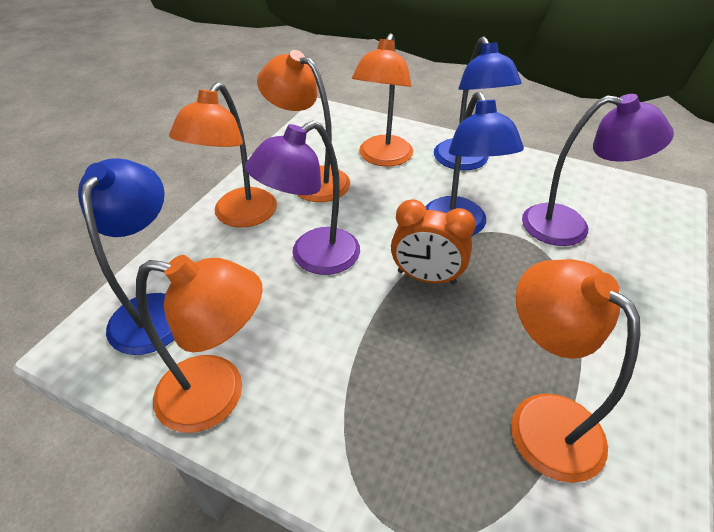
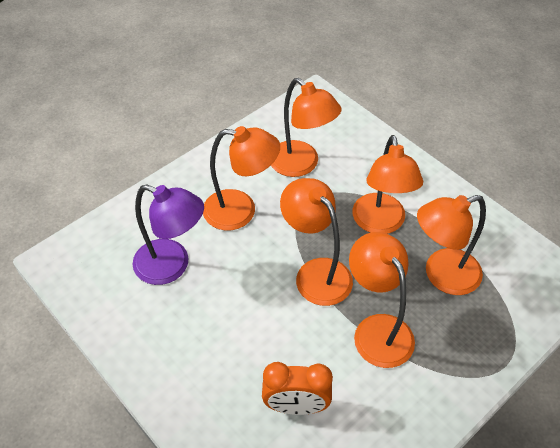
blue lamp: 3 -> 0
orange lamp: 5 -> 6
purple lamp: 2 -> 1

